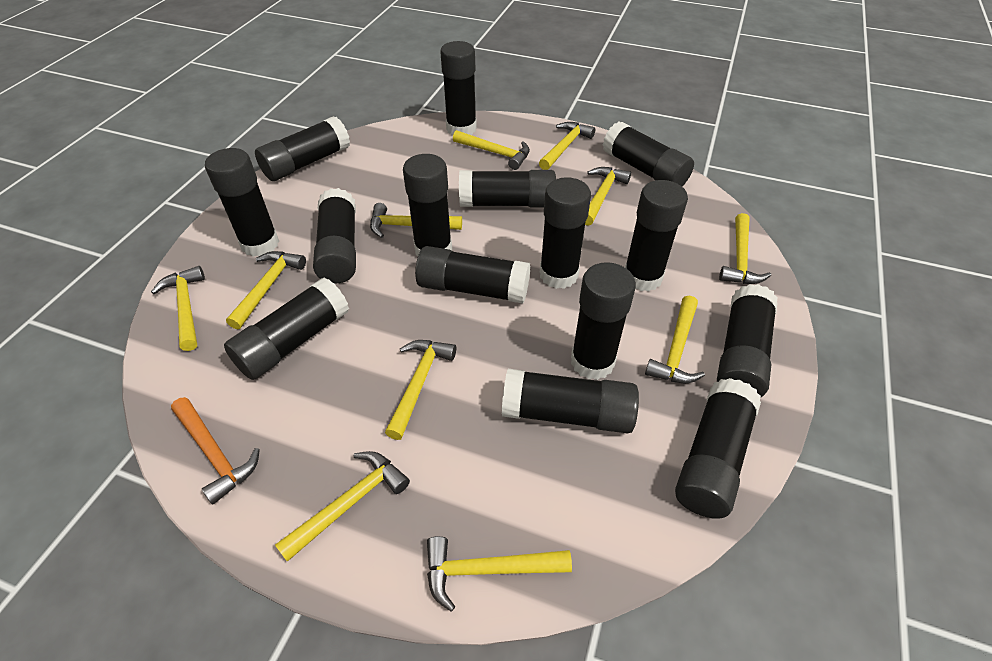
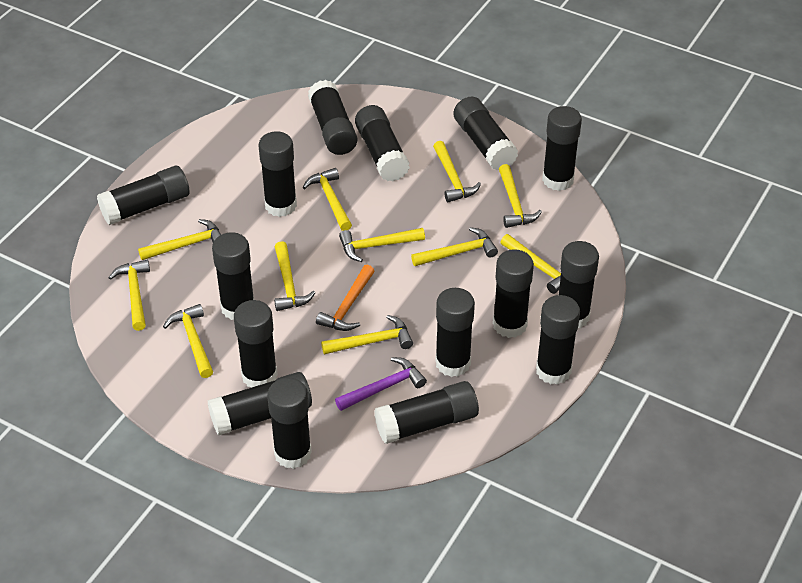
purple hammer: 0 -> 1

